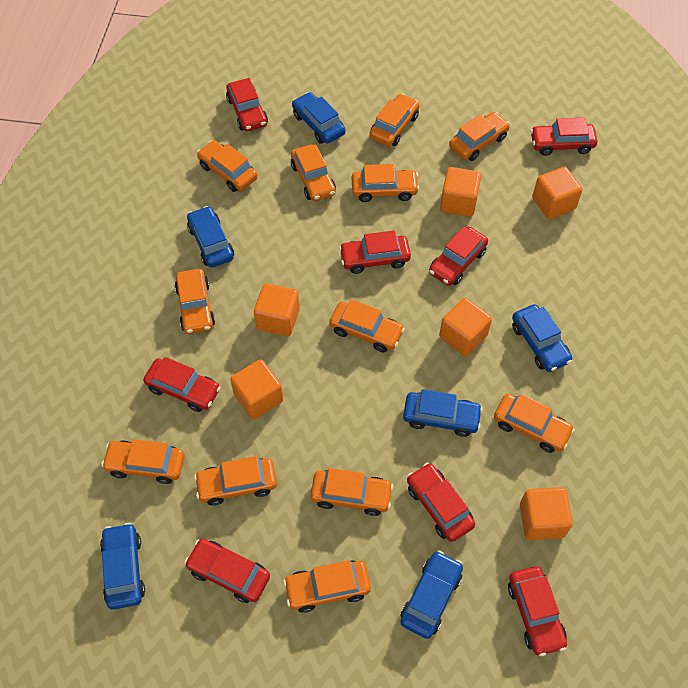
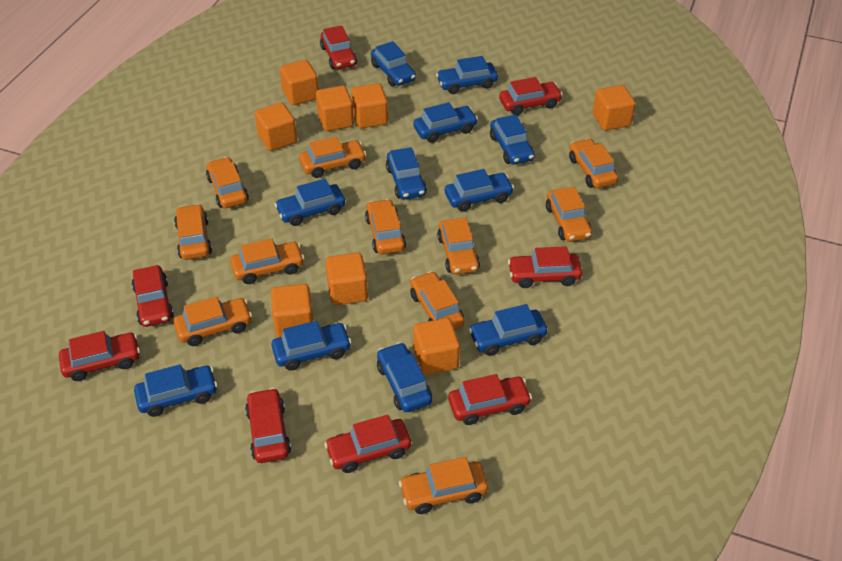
blue car: 6 -> 11
orange car: 12 -> 11
orange cube: 6 -> 8

